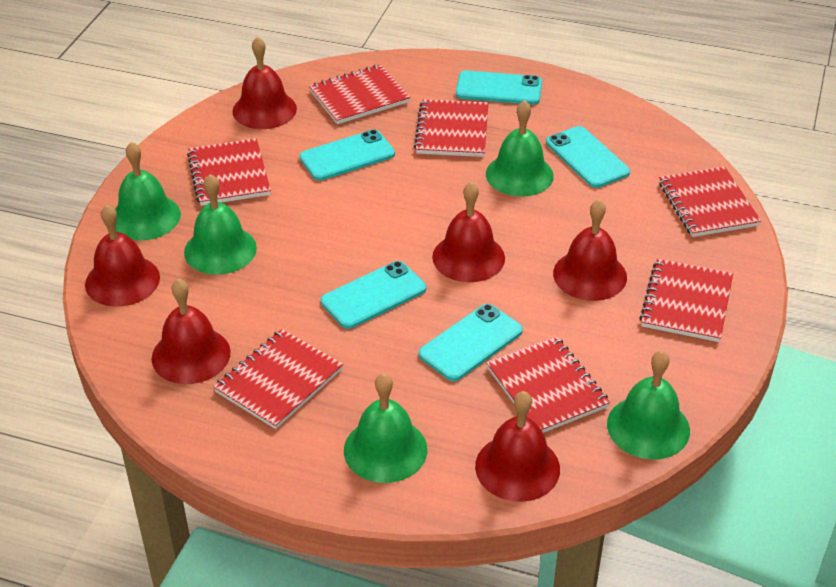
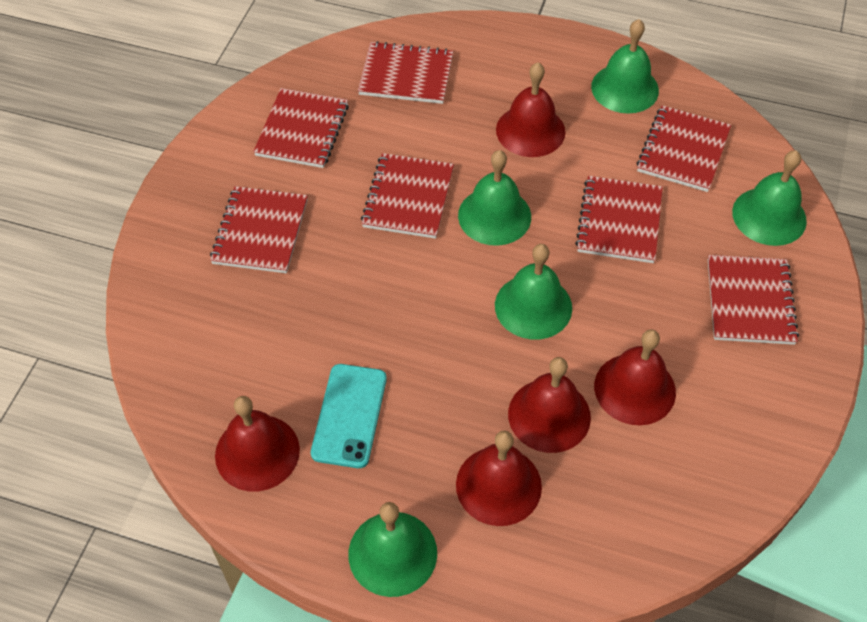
red bell: 6 -> 5
turquoise phone: 5 -> 1

